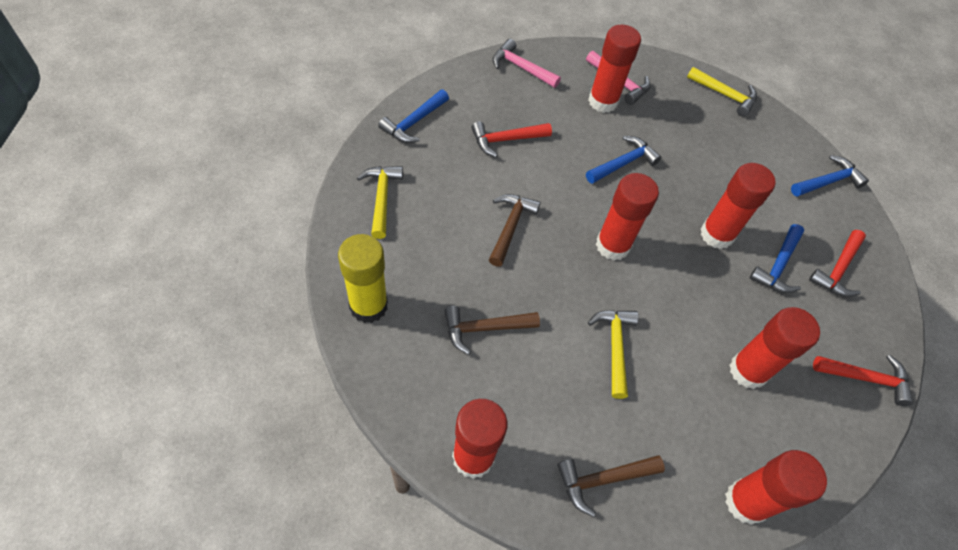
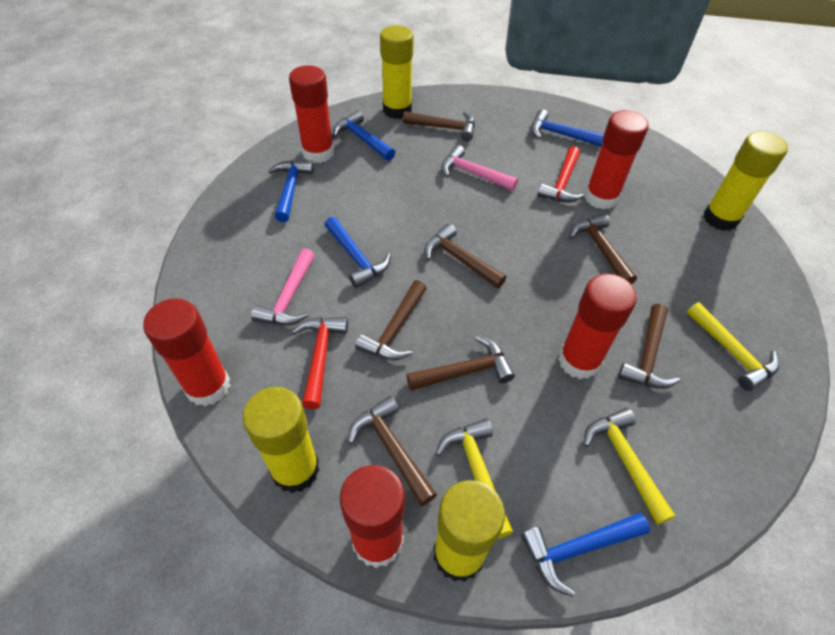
blue hammer: 4 -> 5
brown hammer: 3 -> 7
red glue stick: 6 -> 5
red hammer: 3 -> 2
yellow glue stick: 1 -> 4

